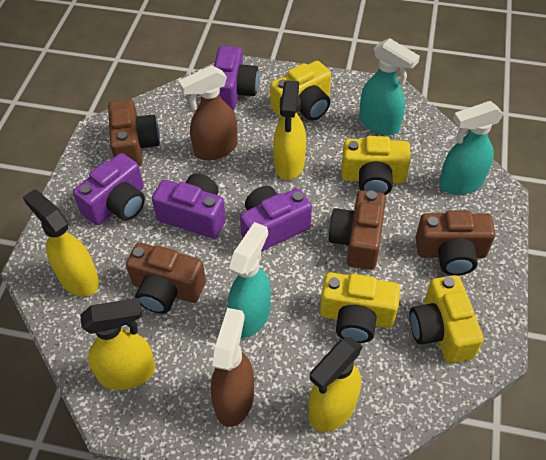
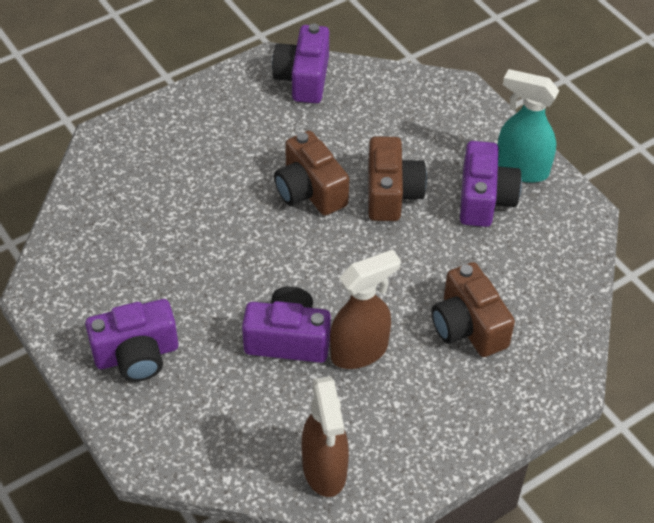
brown camera: 4 -> 3
turquoise spray bottle: 3 -> 1
yellow camera: 4 -> 0
yellow spray bottle: 4 -> 0

